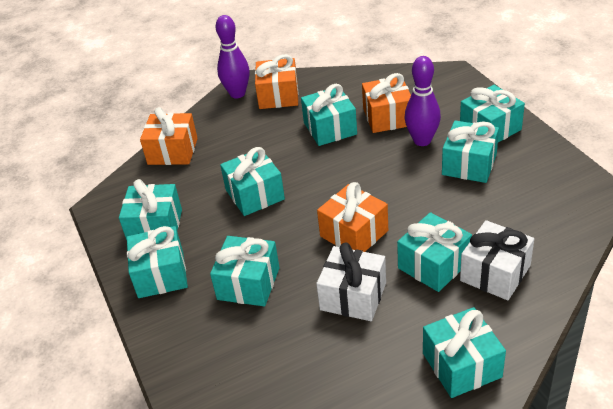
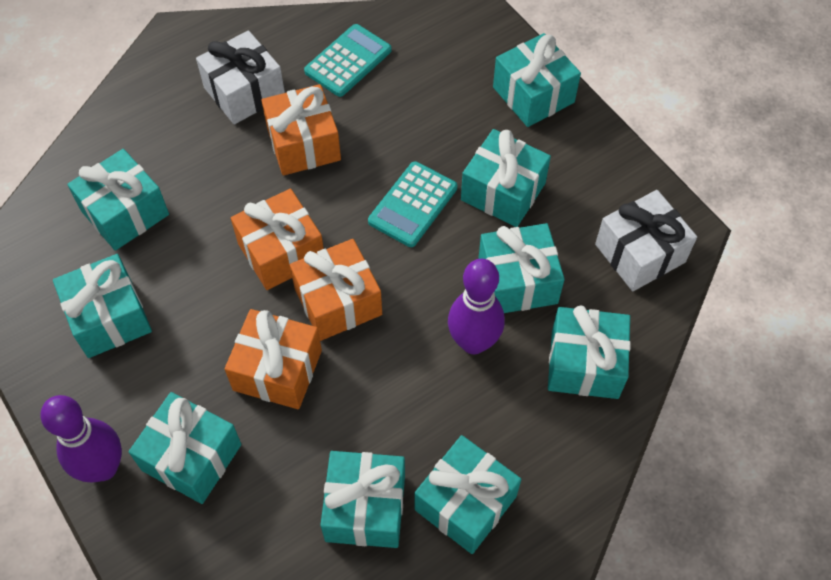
turquoise calculator: 0 -> 2

